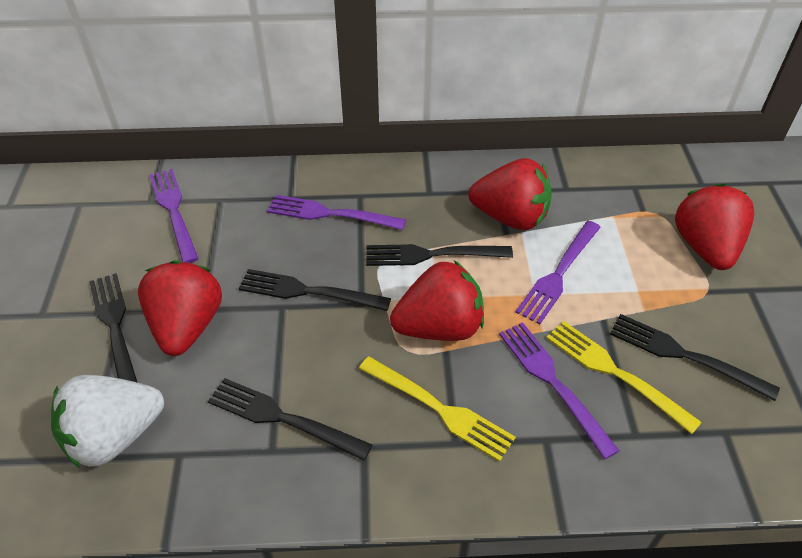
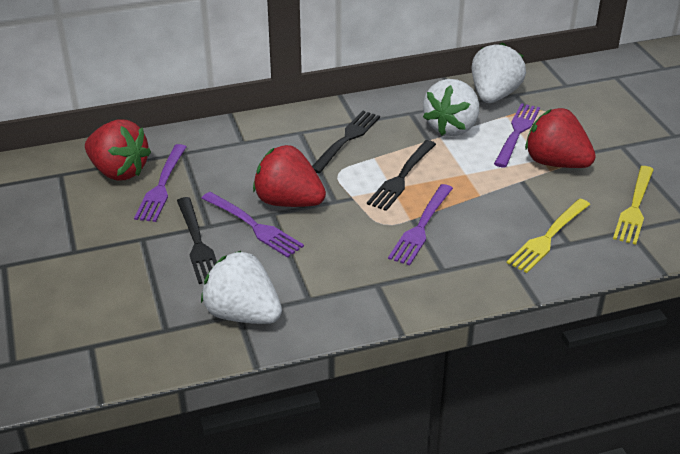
black fork: 5 -> 3
red strawberry: 4 -> 3
white strawberry: 1 -> 3

